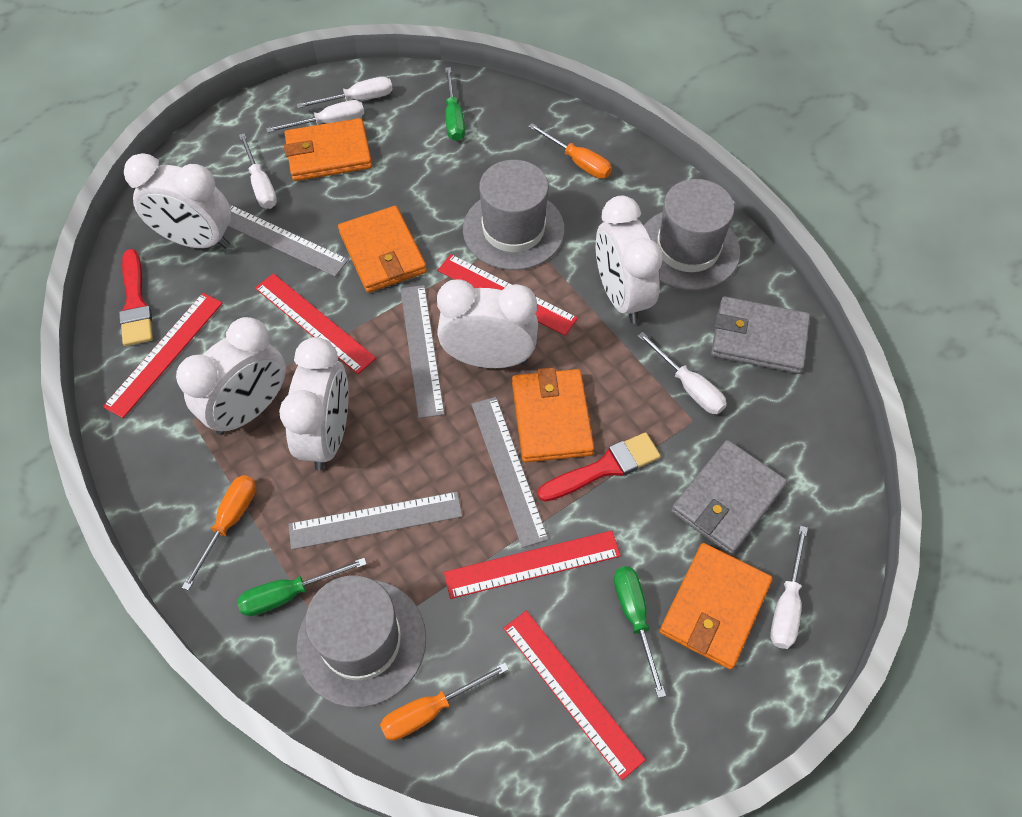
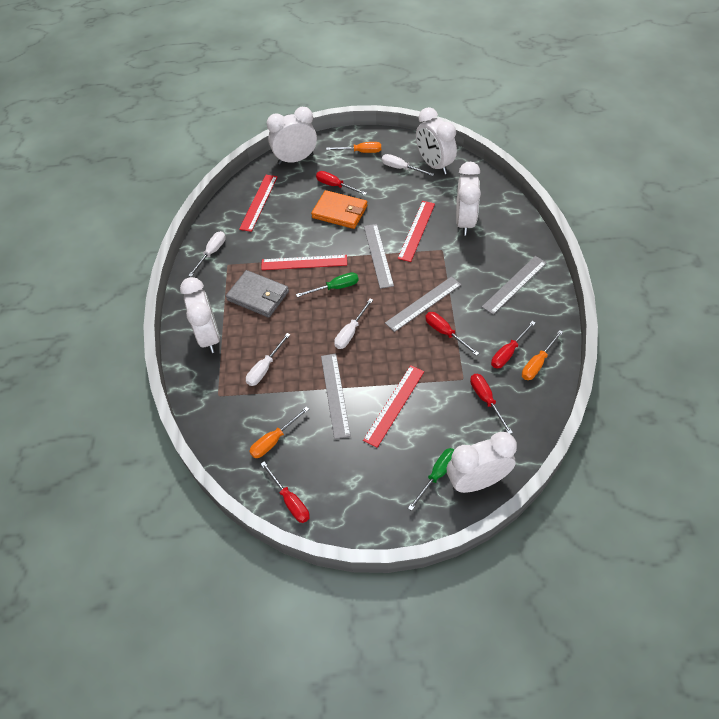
green screwdriver: 3 -> 2
grey hat: 3 -> 0
grey wallet: 2 -> 1
orange wallet: 4 -> 1
red brush: 2 -> 0
red ruler: 5 -> 4
red screwdriver: 0 -> 5
white screwdriver: 5 -> 4

